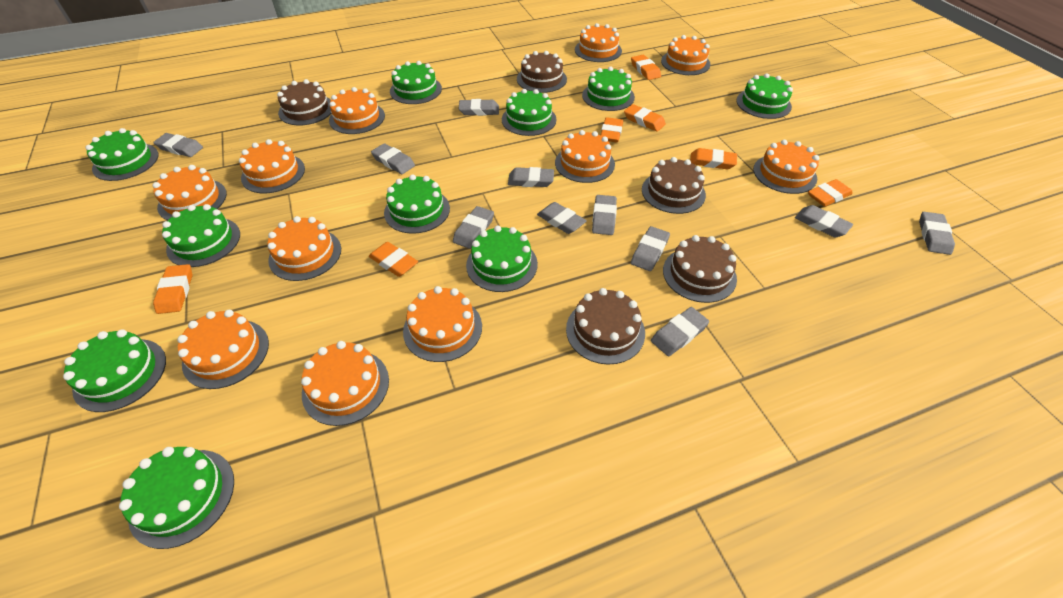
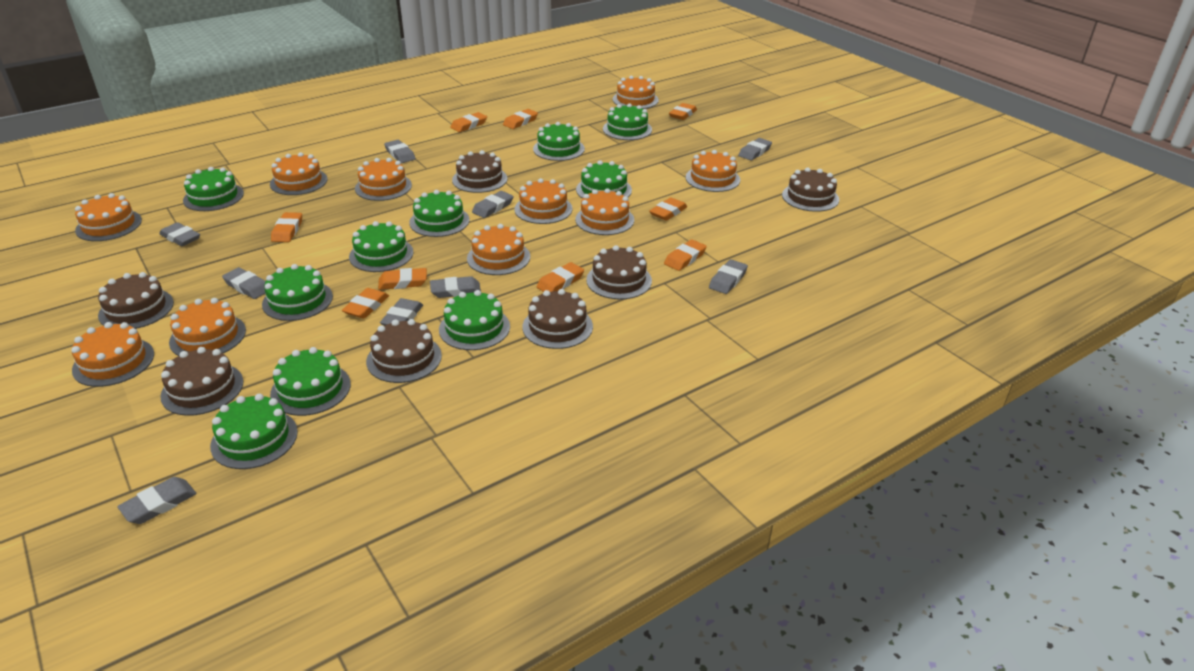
brown cake: 5 -> 7
grey eraser: 11 -> 9
orange cake: 11 -> 10
orange eraser: 7 -> 9

